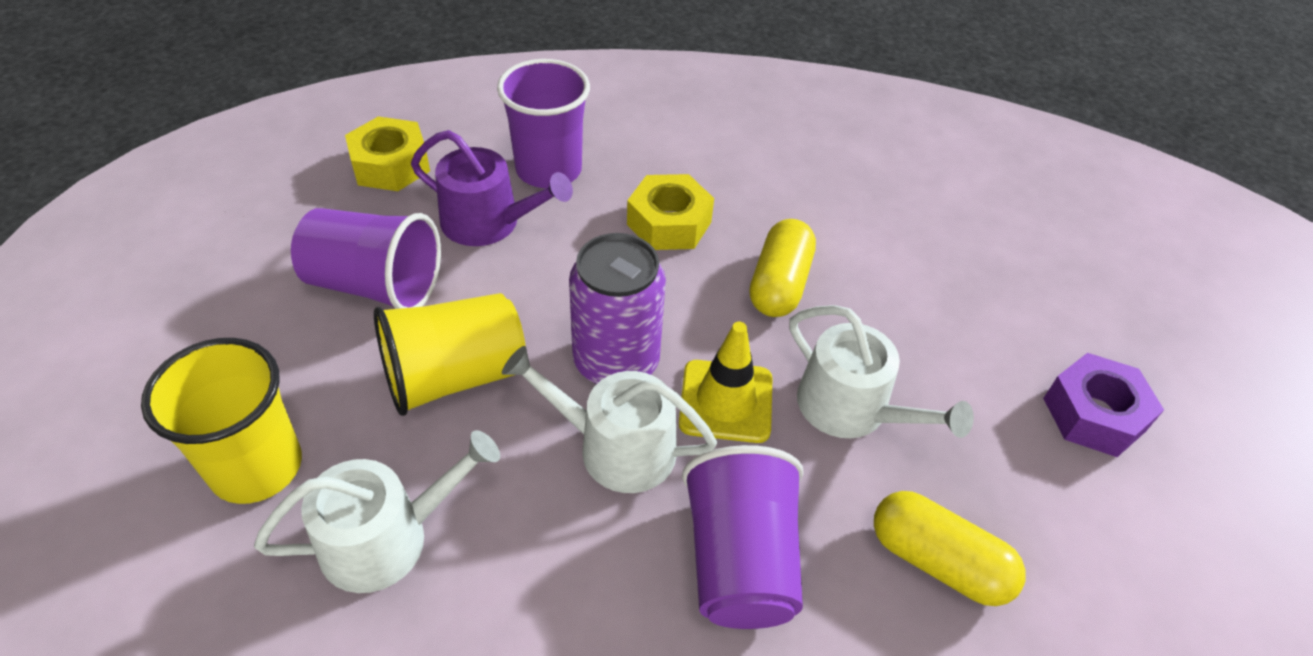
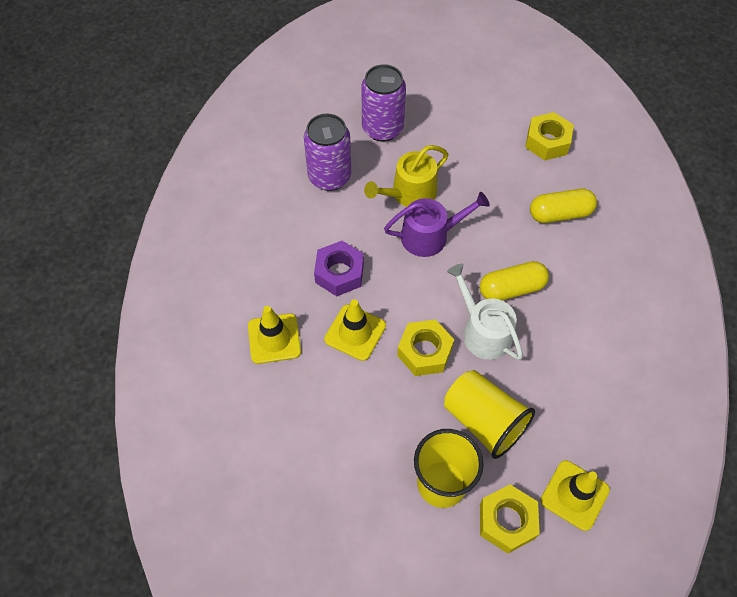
purple can: 1 -> 2
purple cup: 3 -> 0
white watering can: 3 -> 1
yellow nut: 2 -> 3
yellow traffic cone: 1 -> 3
yellow watering can: 0 -> 1

